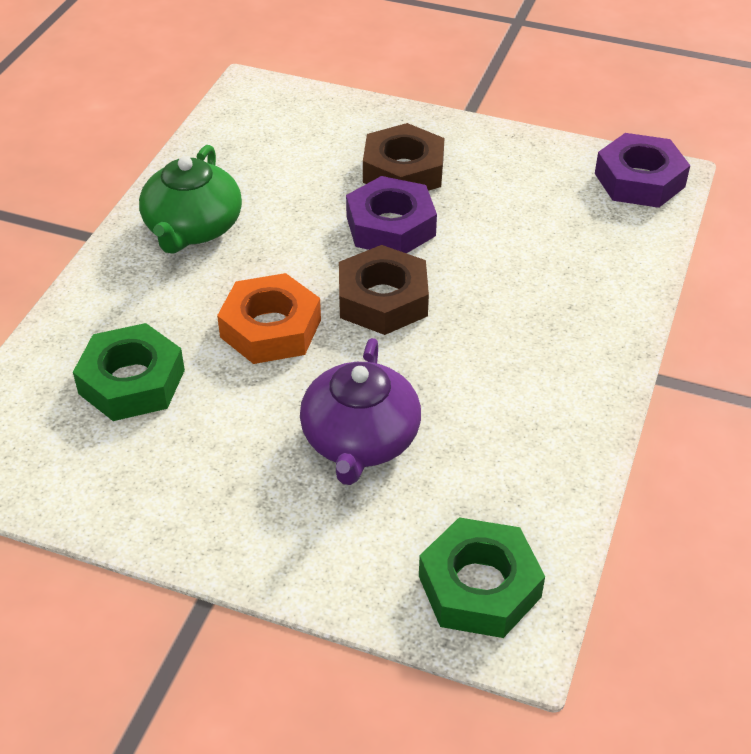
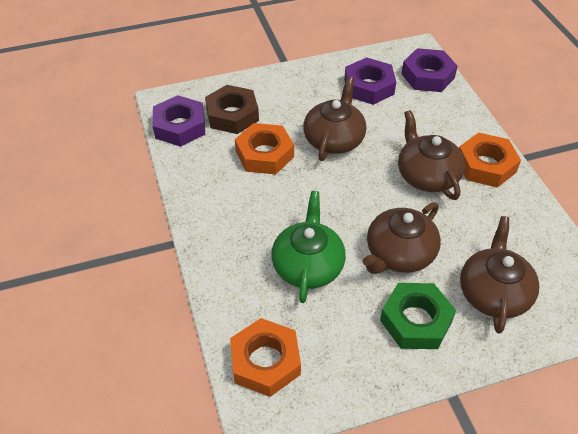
brown nut: 2 -> 1
brown teapot: 0 -> 4
green nut: 2 -> 1
orange nut: 1 -> 3
purple nut: 2 -> 3
purple teapot: 1 -> 0

